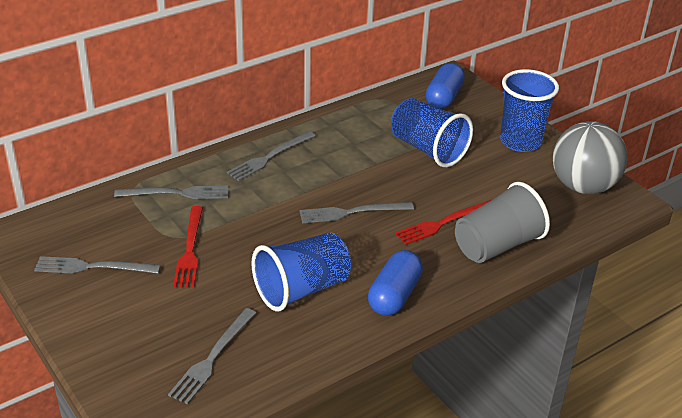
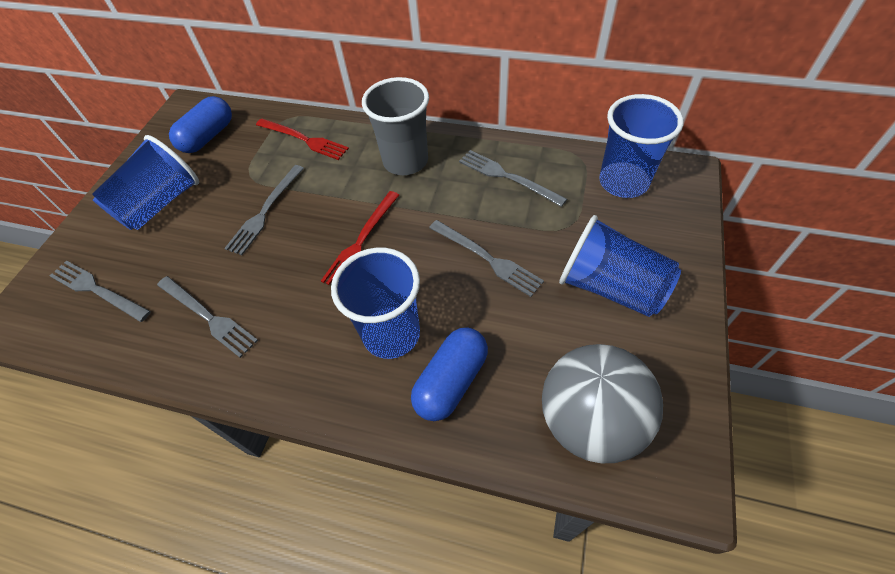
blue cup: 3 -> 4

